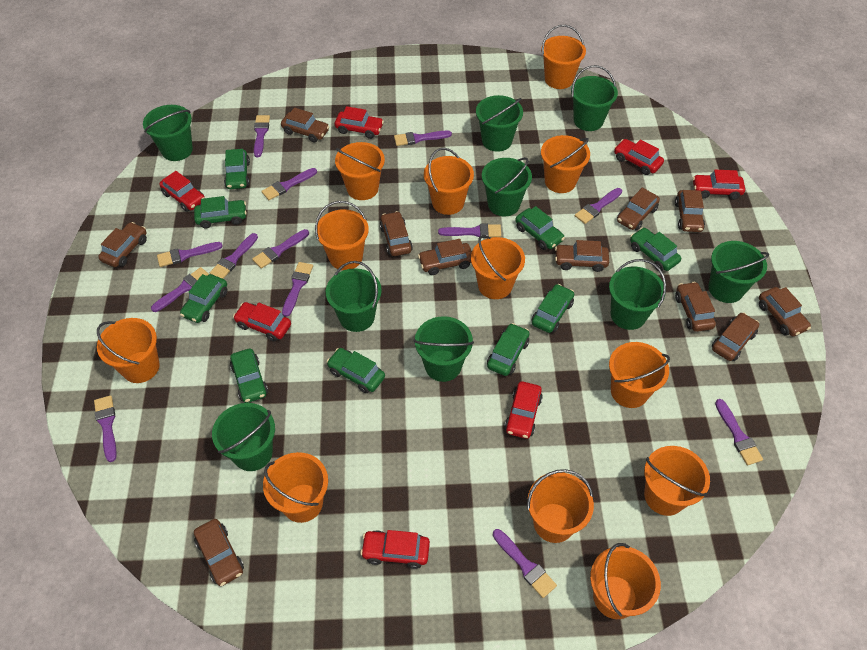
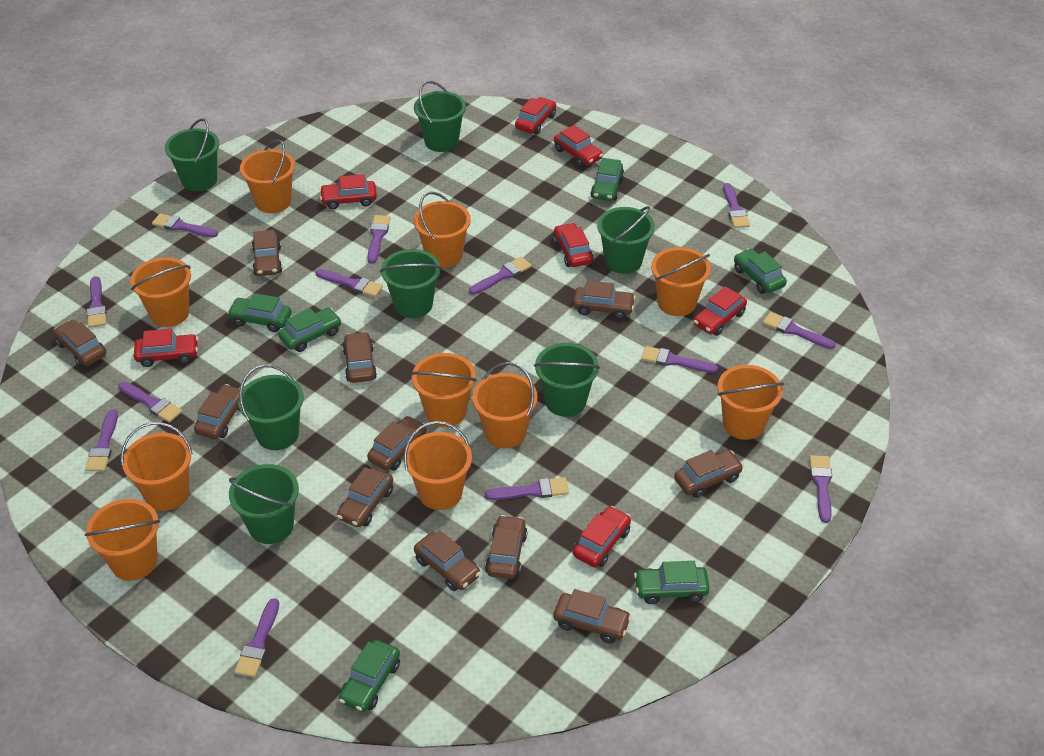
green bucket: 9 -> 7
green car: 9 -> 6
orange bucket: 12 -> 10

